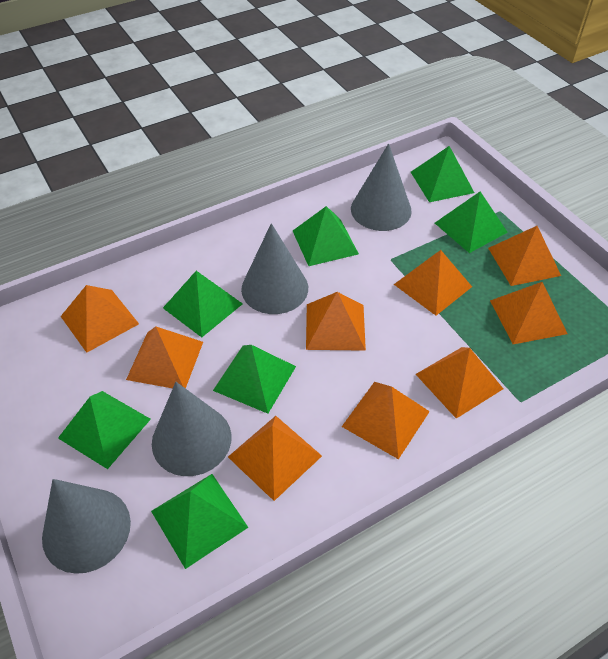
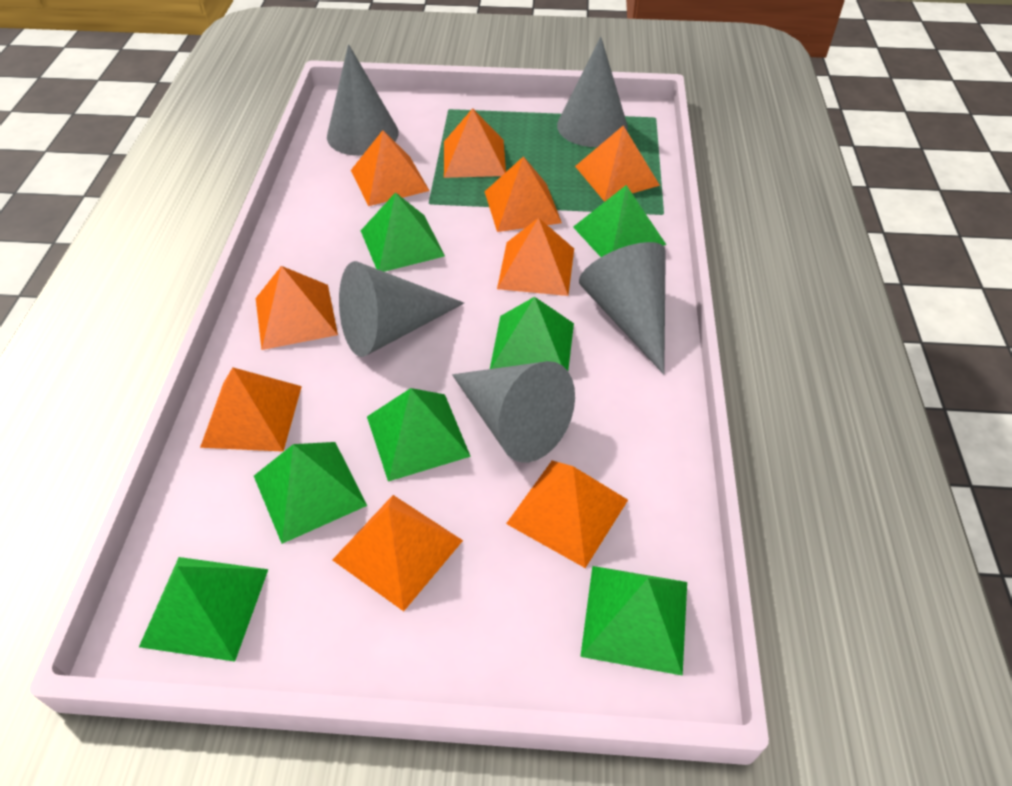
grey cone: 4 -> 5

